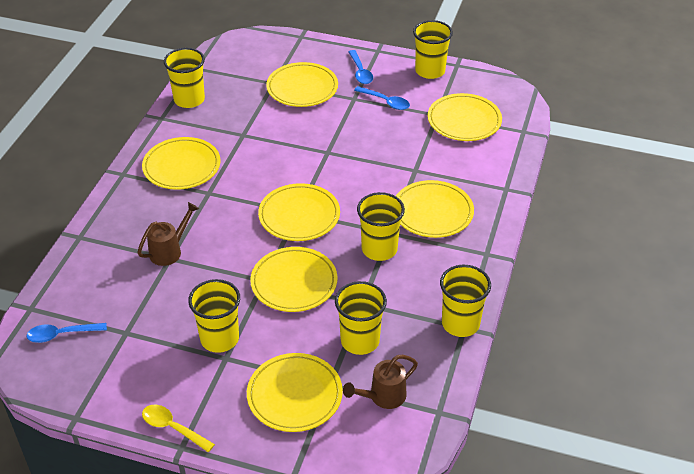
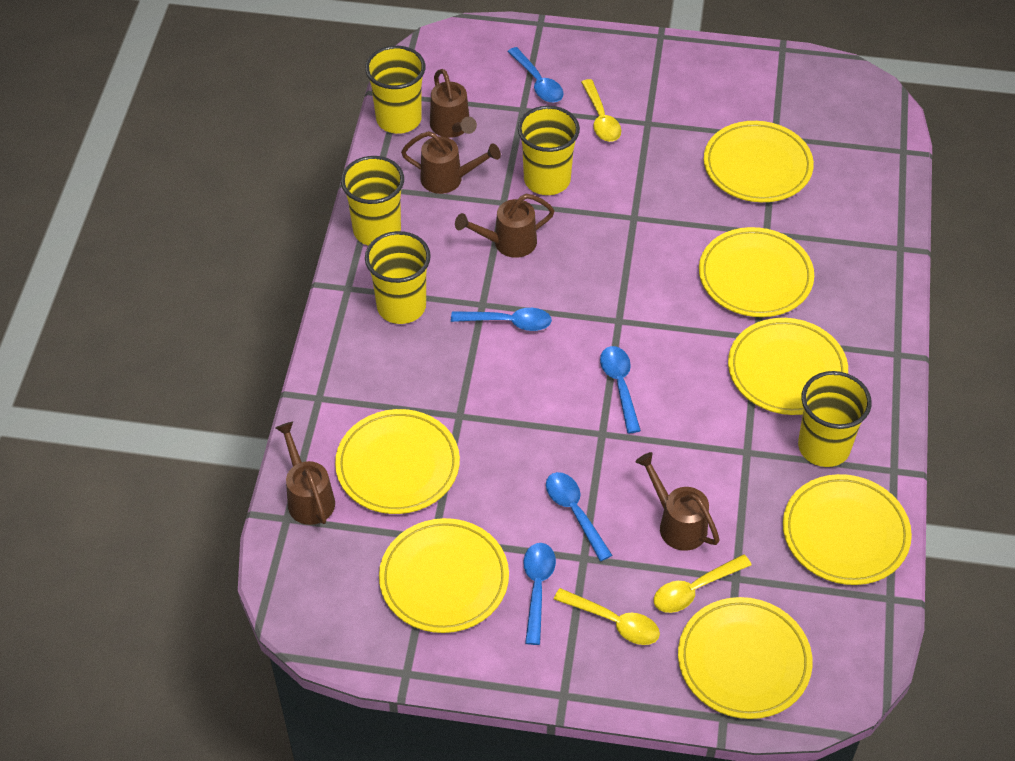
blue spoon: 3 -> 5
brown watering can: 2 -> 5
yellow cup: 6 -> 5
yellow spoon: 1 -> 3

